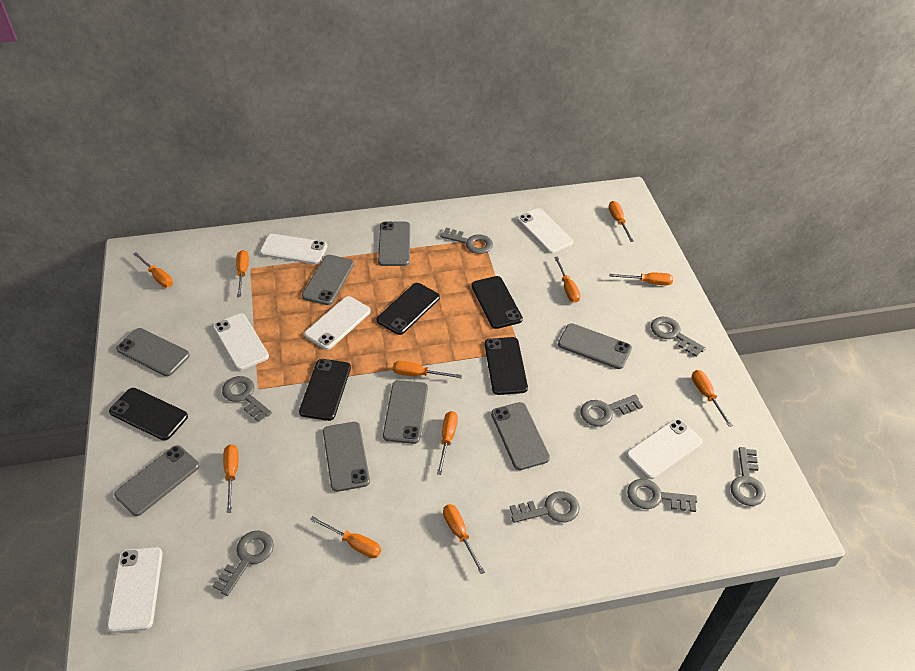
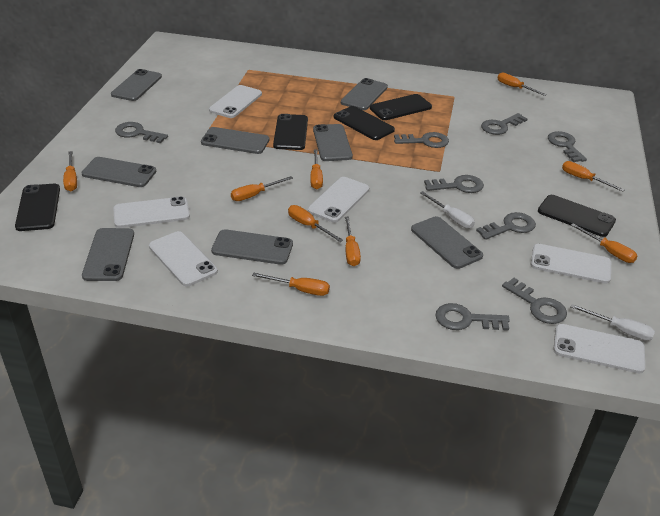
orange screwdriver: 11 -> 9
white screwdriver: 0 -> 2

